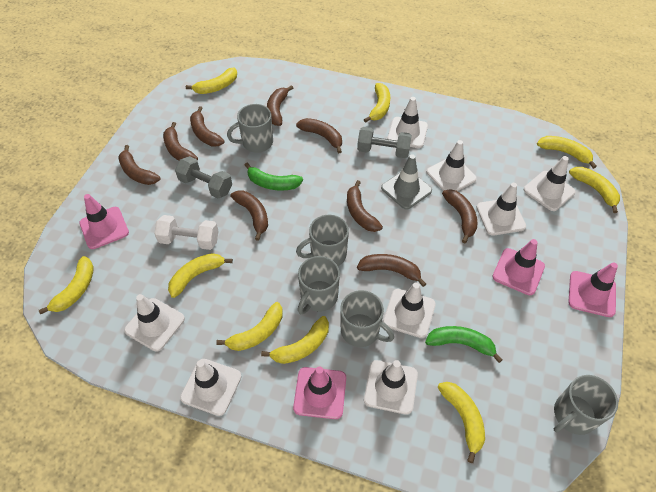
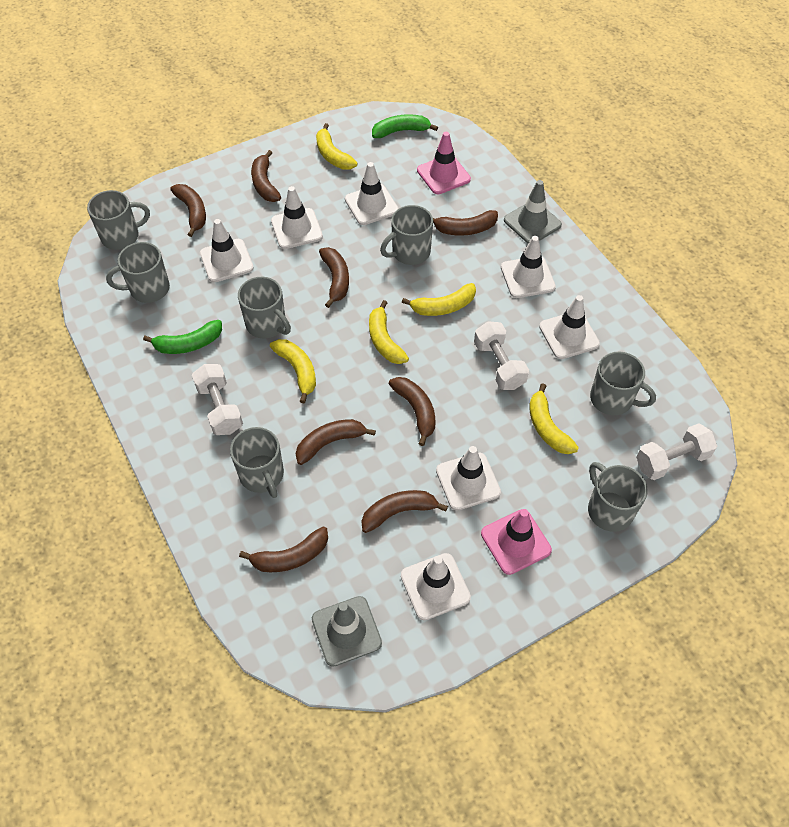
brown banana: 9 -> 8
grey dumbbell: 2 -> 0
grey mug: 5 -> 7
grey traffic cone: 1 -> 2
pink traffic cone: 4 -> 2
white dumbbell: 1 -> 3
white traffic cone: 8 -> 7
yellow banana: 9 -> 5

